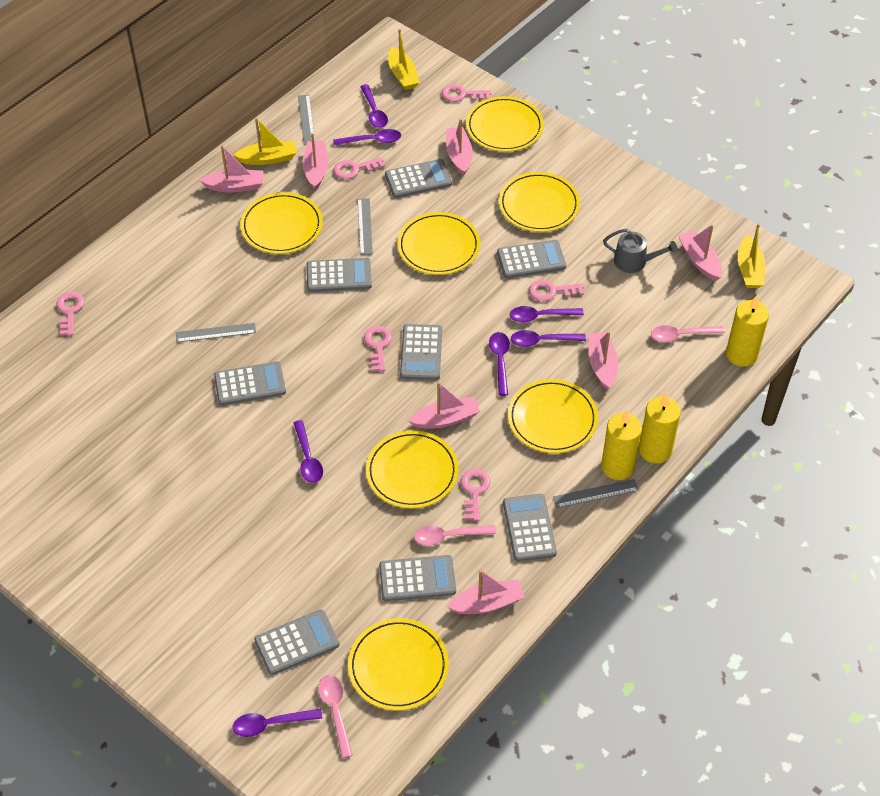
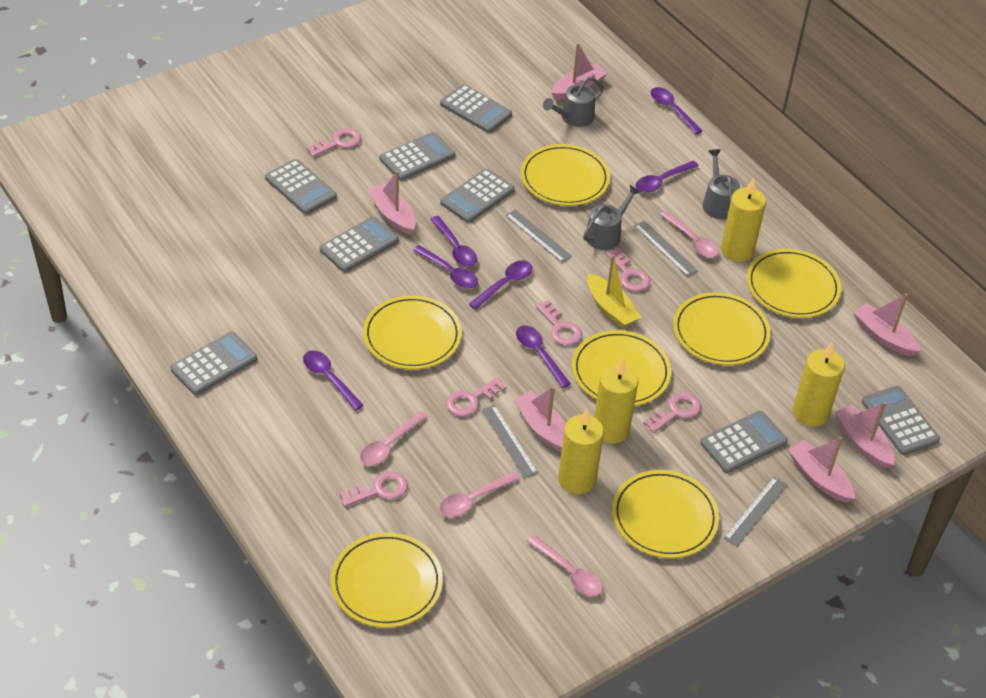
grey watering can: 1 -> 3
pink boat: 7 -> 6
pink spoon: 3 -> 4
yellow boat: 3 -> 1
yellow candle: 3 -> 4

